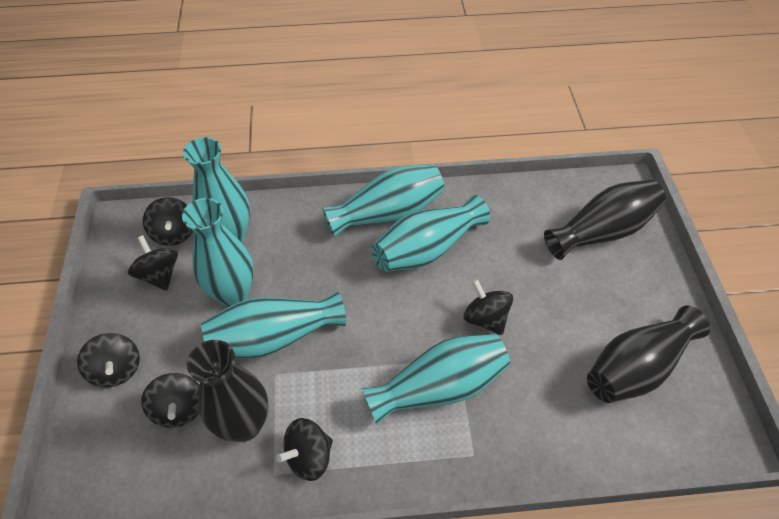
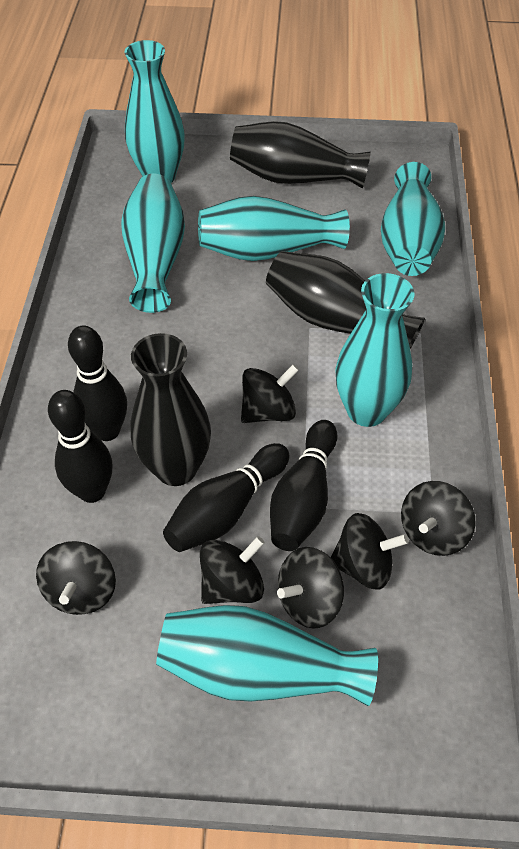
black bowling pin: 0 -> 4

